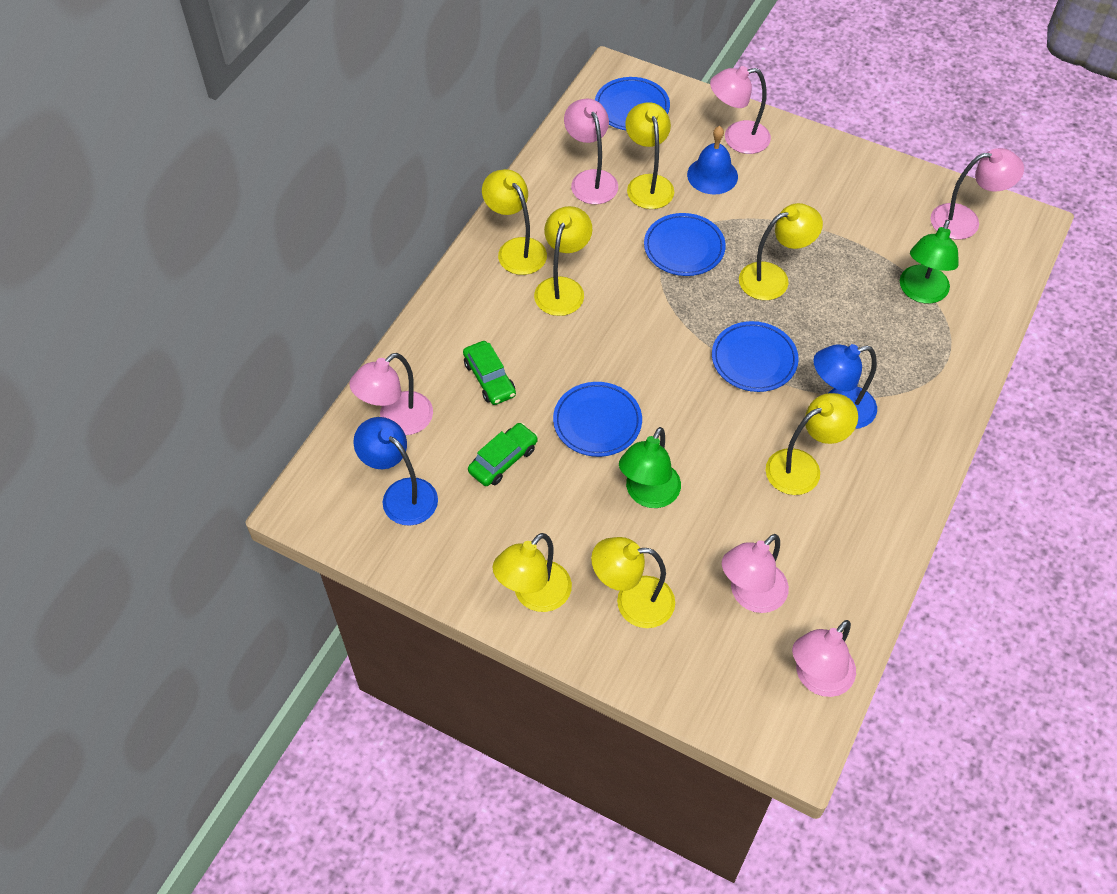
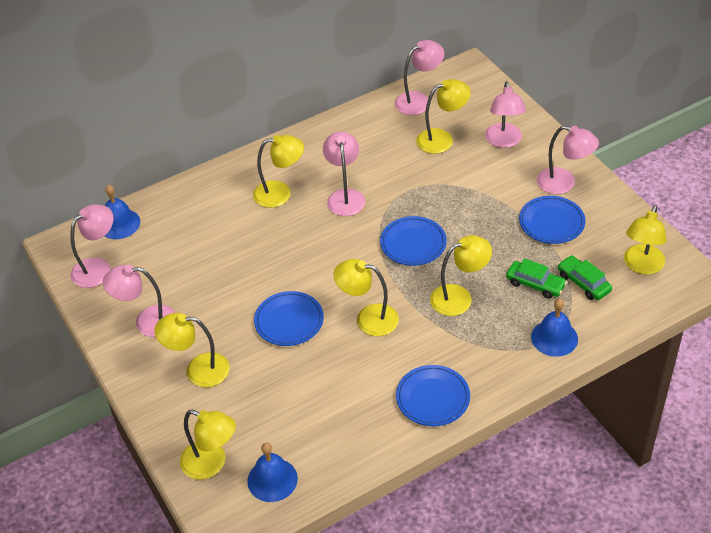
blue bell: 1 -> 3
blue lamp: 2 -> 0
green lamp: 2 -> 0

